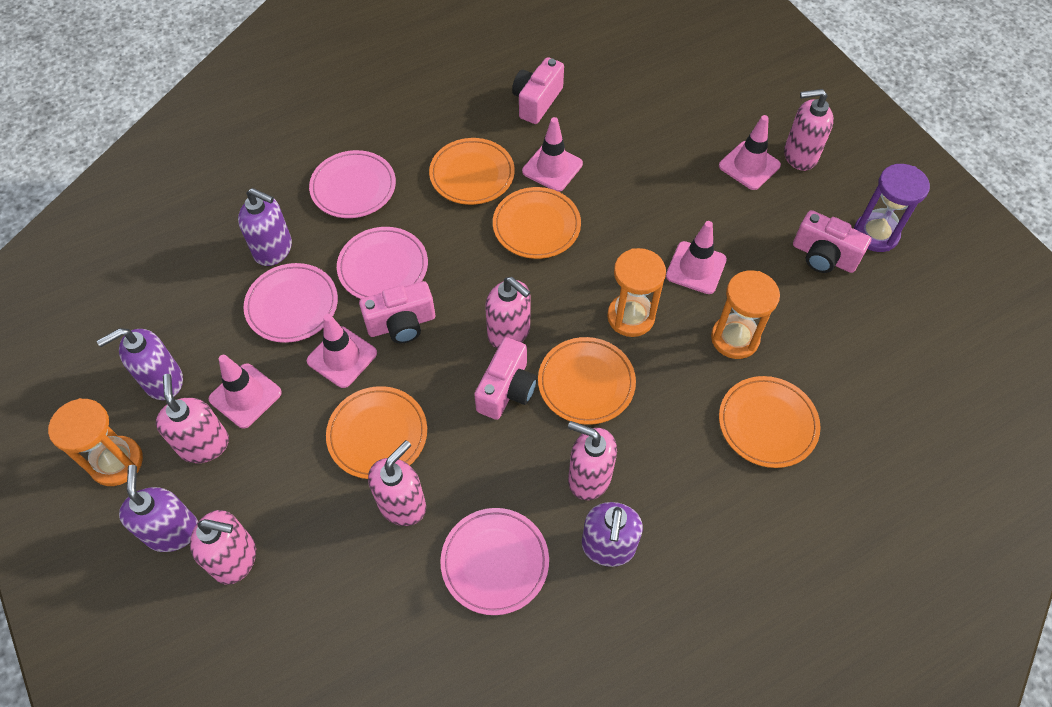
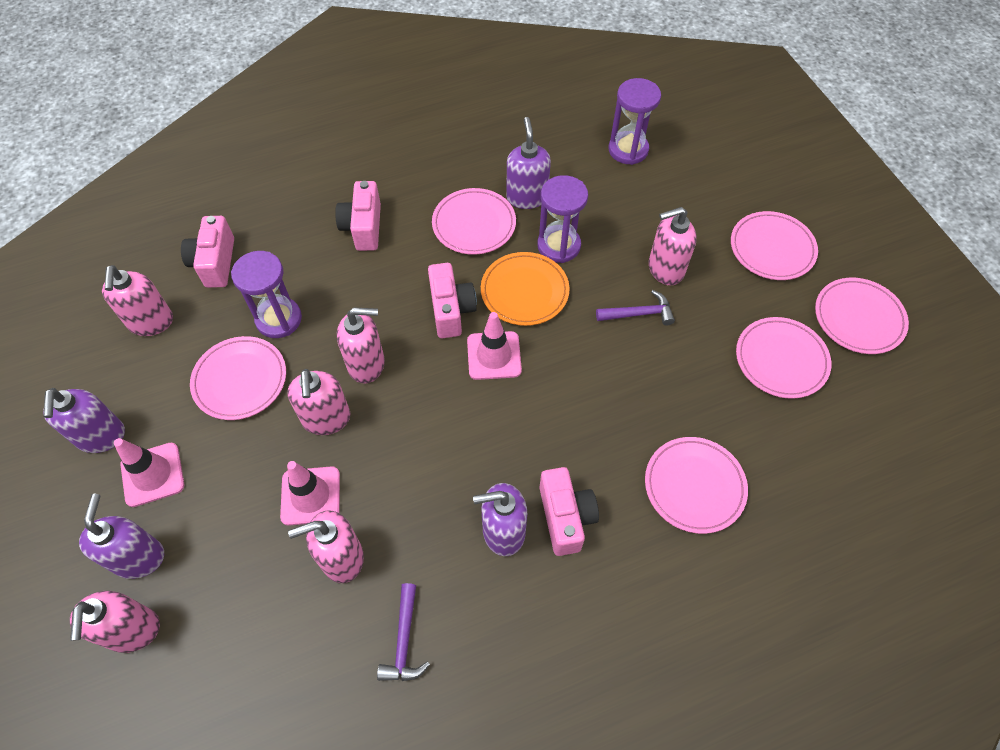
orange hourglass: 3 -> 0
orange plate: 5 -> 1
pink plate: 4 -> 6
pink traffic cone: 5 -> 3
purple hammer: 0 -> 2
purple hourglass: 1 -> 3

